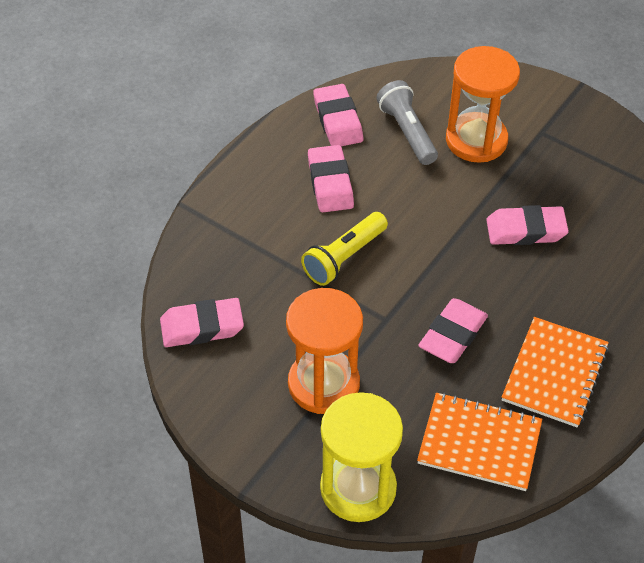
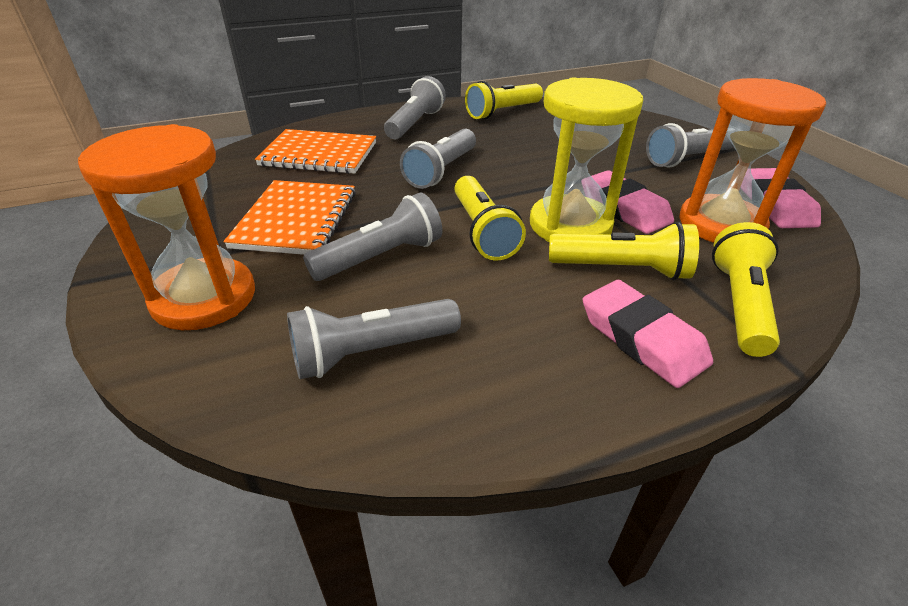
grey flashlight: 1 -> 5
pink eraser: 5 -> 3
yellow flashlight: 1 -> 4

